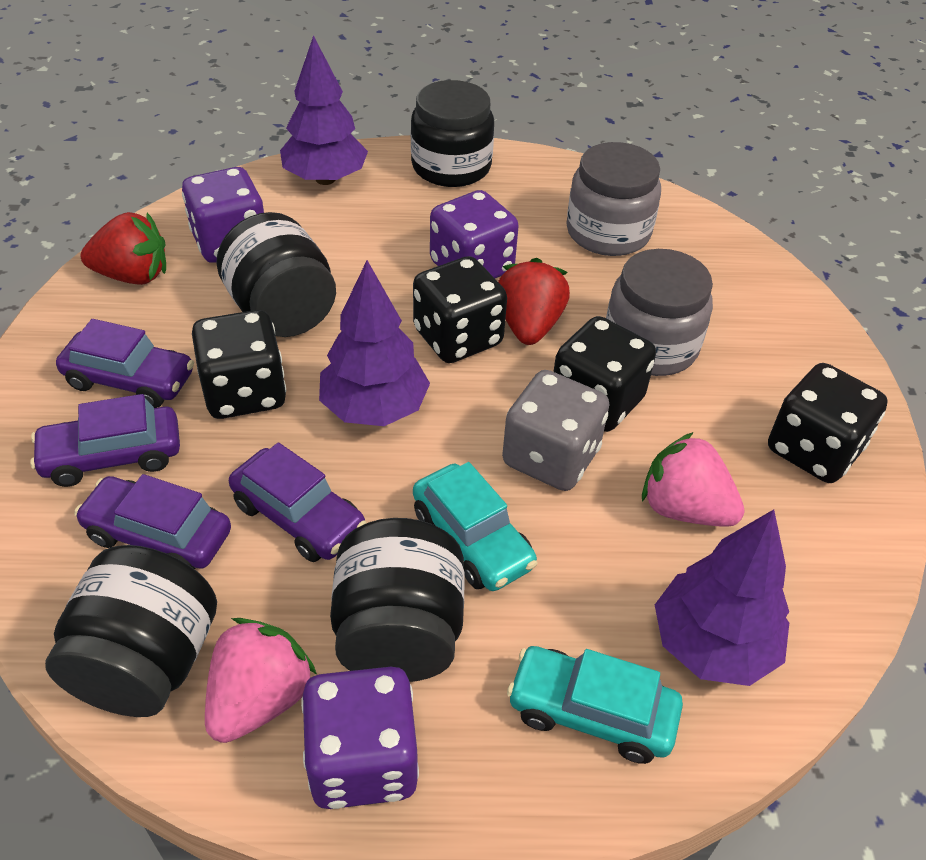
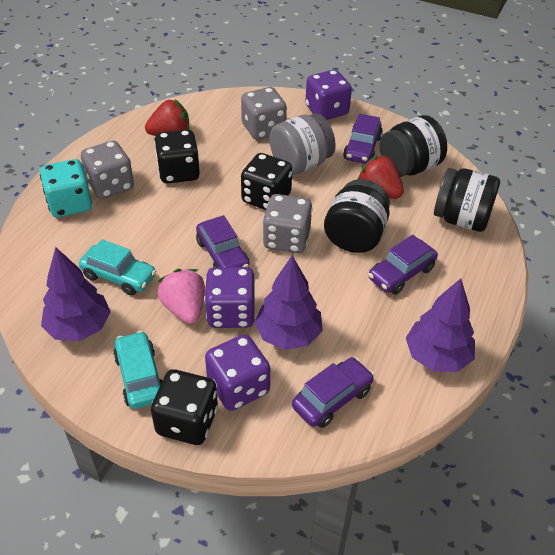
black dice: 4 -> 3
black jar: 4 -> 3
grey dice: 1 -> 3
grey jar: 2 -> 1
pink strawberry: 2 -> 1
turquoise dice: 0 -> 1

